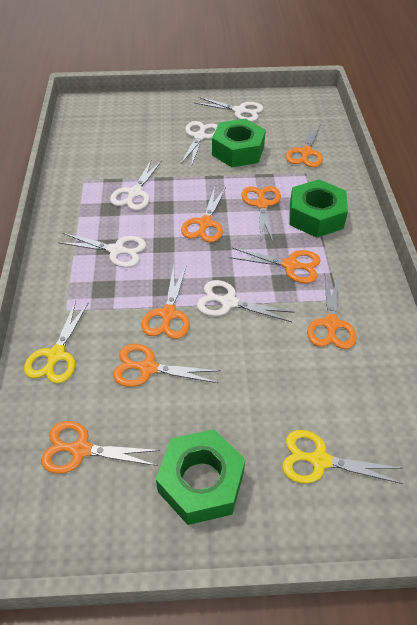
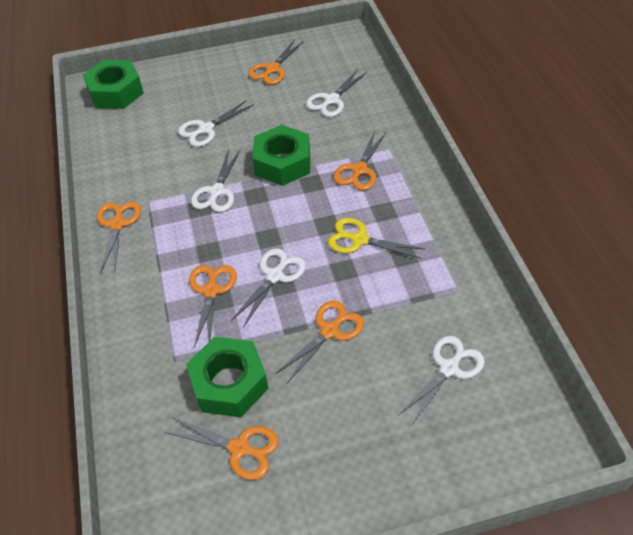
orange scissors: 8 -> 6
yellow scissors: 2 -> 1

